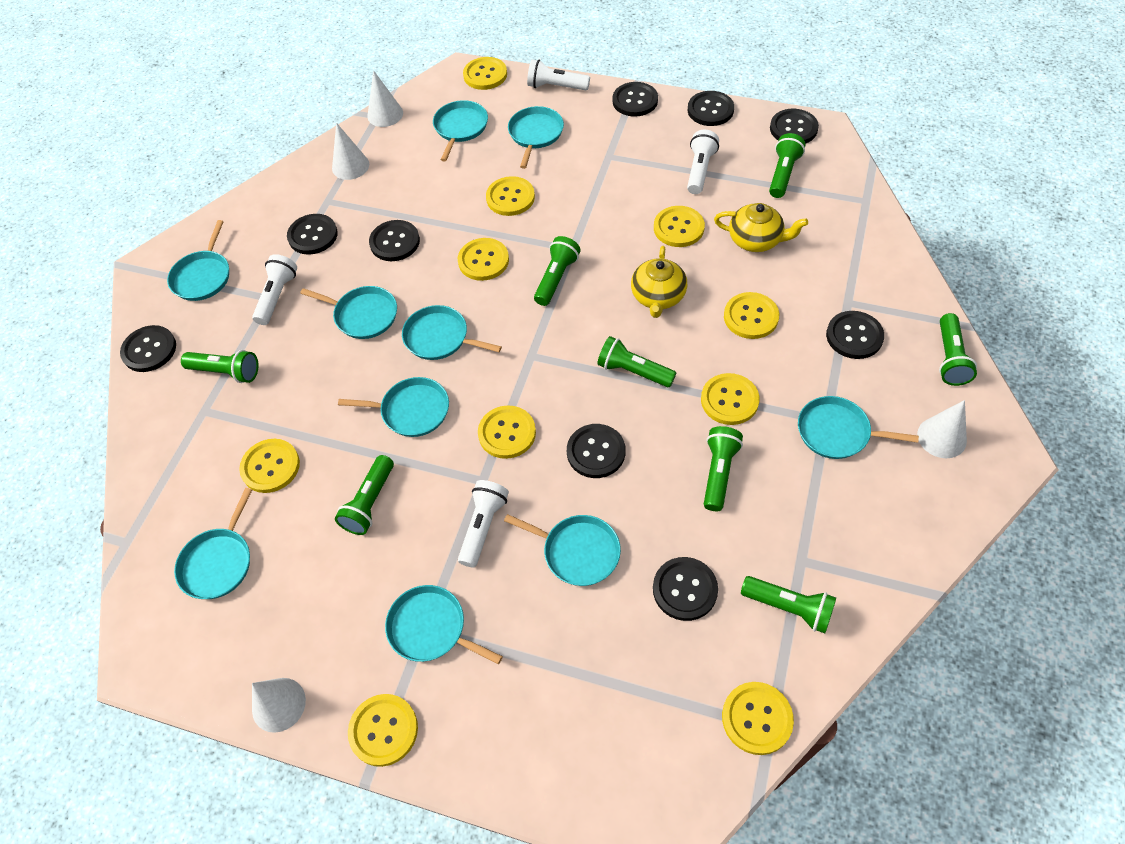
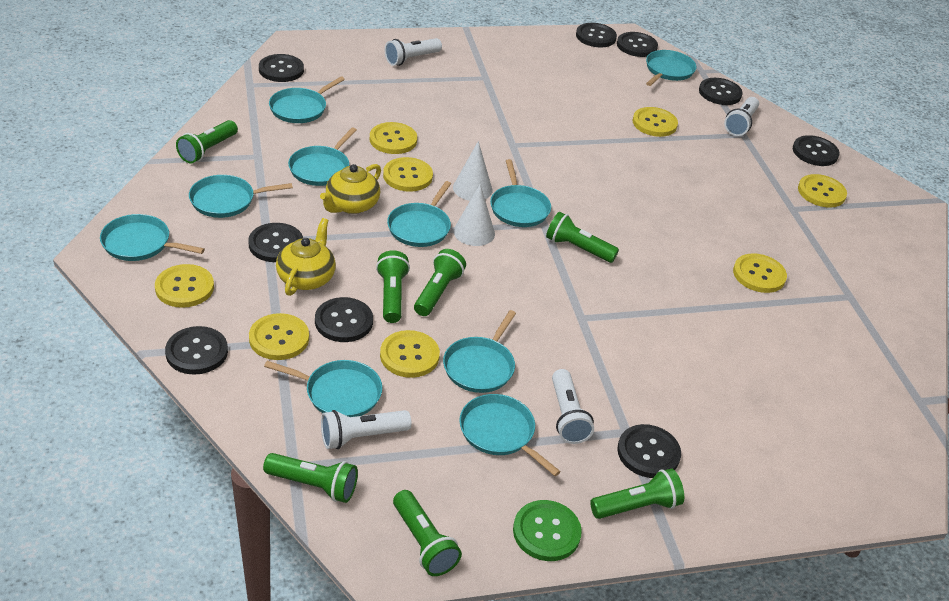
green button: 0 -> 1
green flashlight: 8 -> 7
white cone: 4 -> 2
yellow button: 10 -> 8

